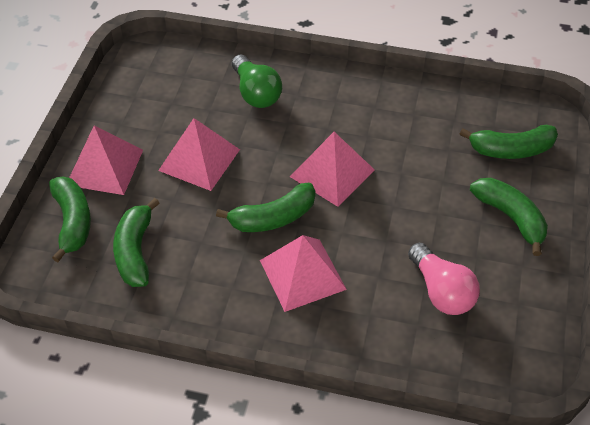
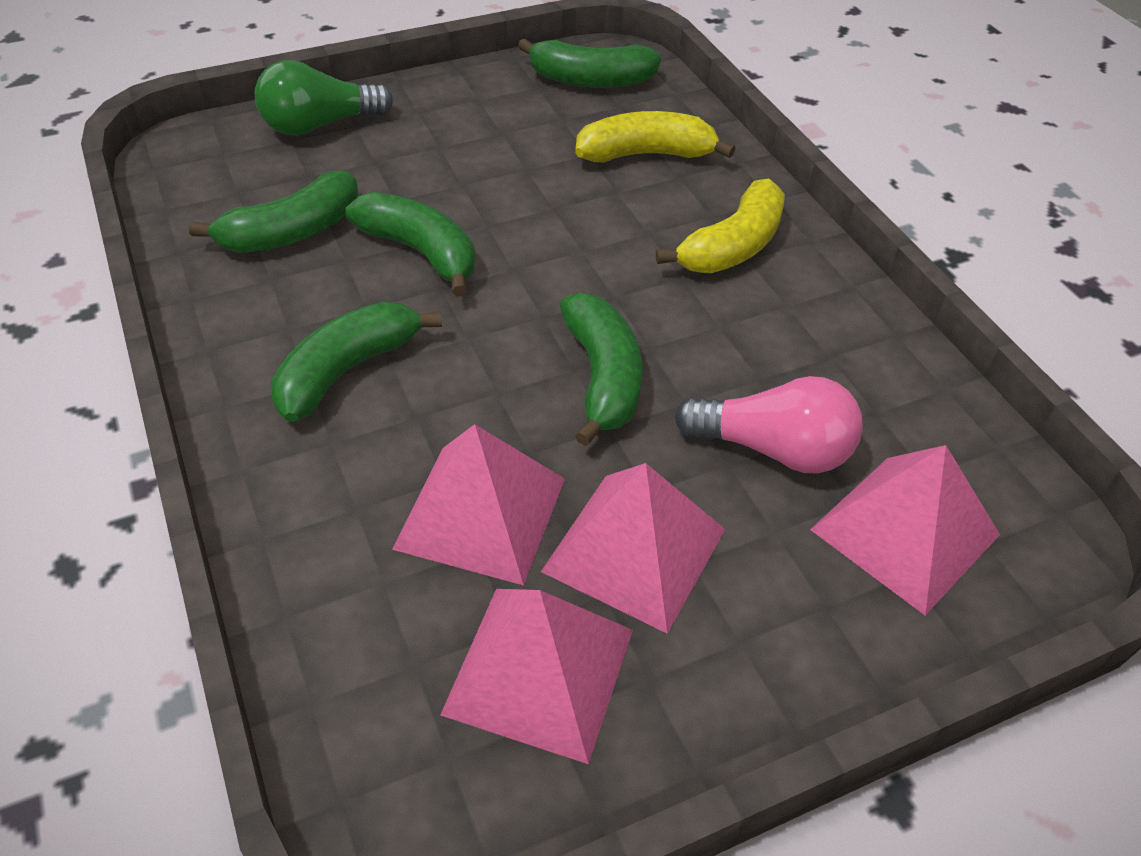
yellow banana: 0 -> 2

